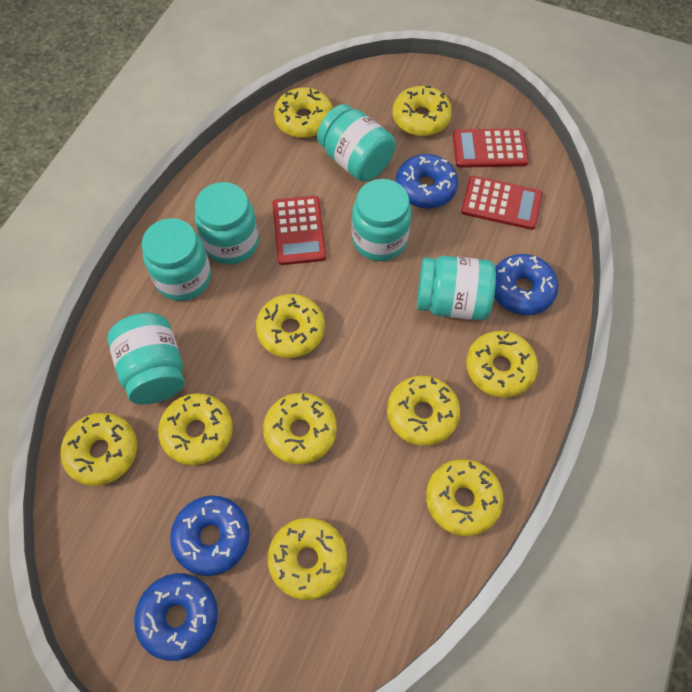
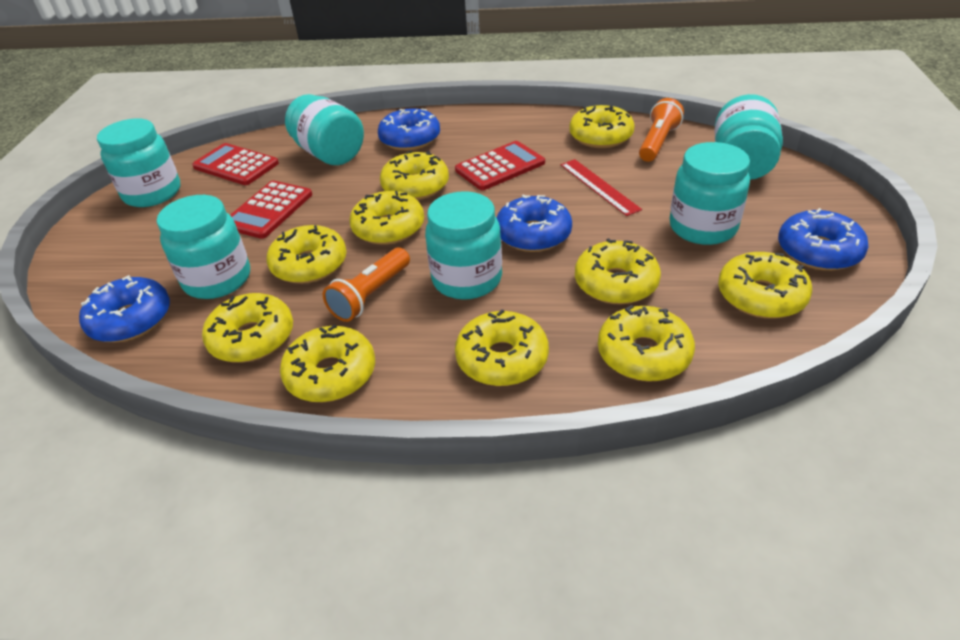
orange flashlight: 0 -> 2
red ruler: 0 -> 1

